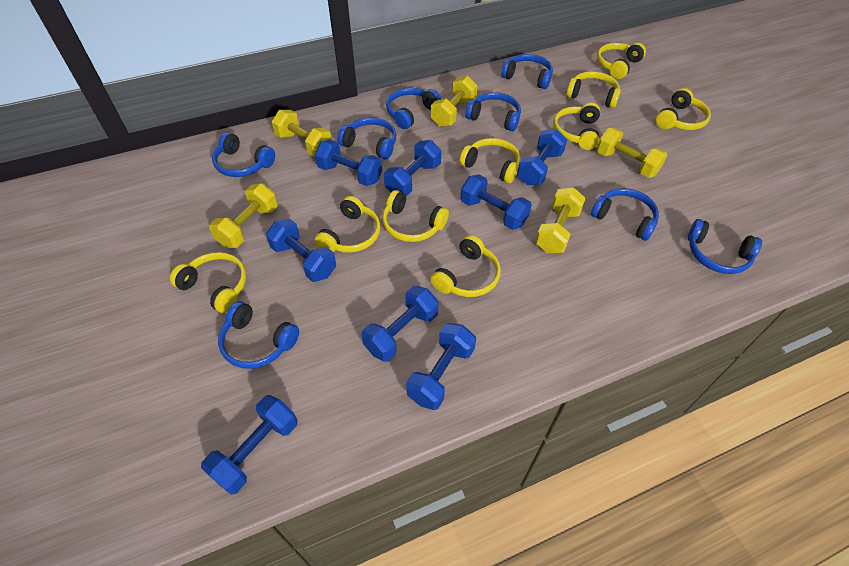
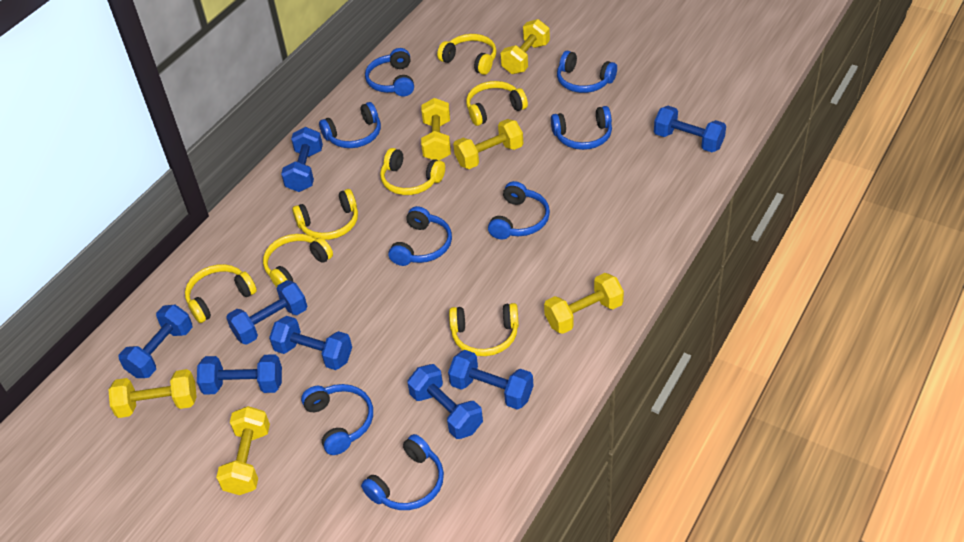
yellow dumbbell: 5 -> 6
yellow headphones: 9 -> 7

